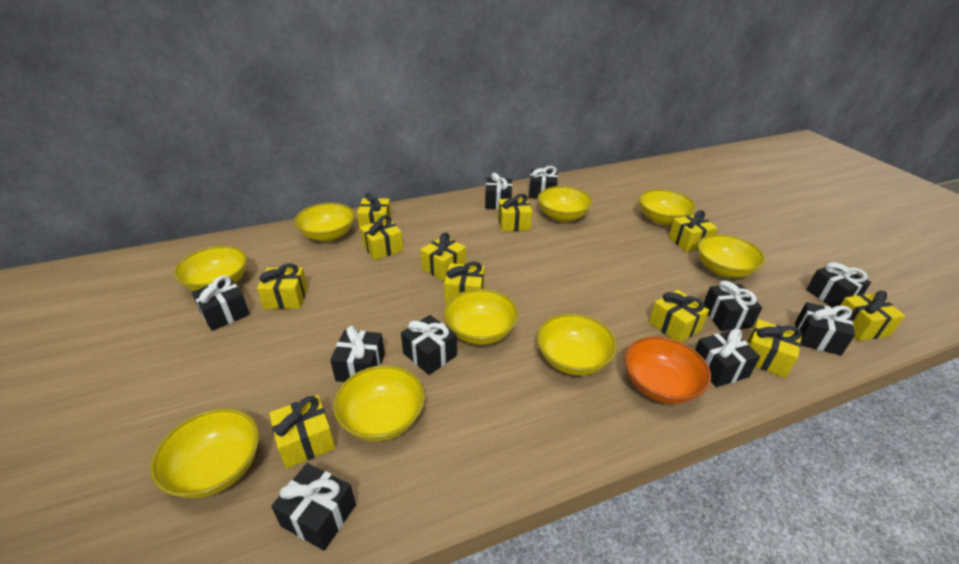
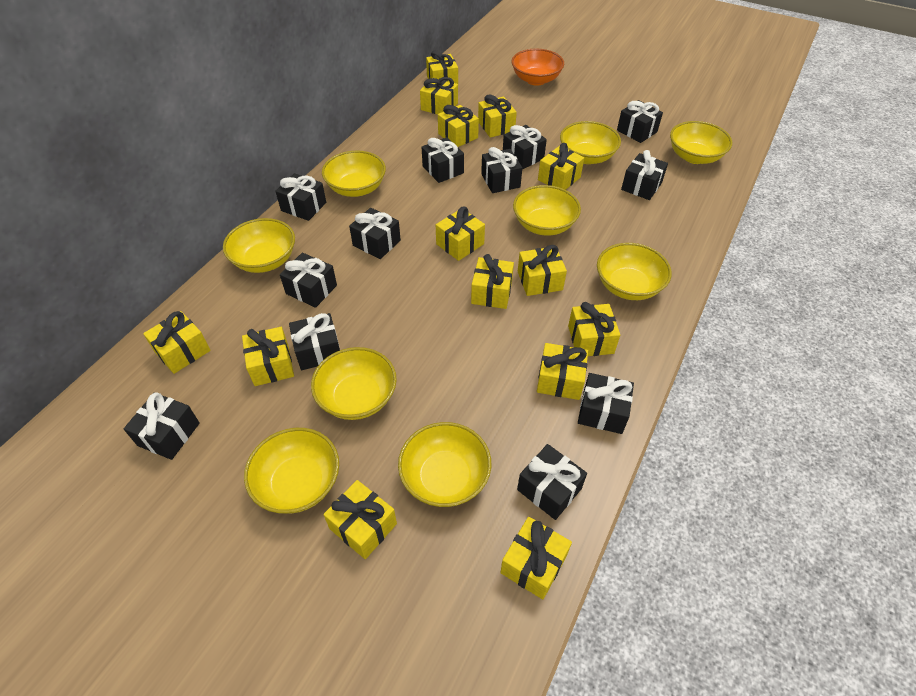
black gift: 10 -> 12
yellow gift: 11 -> 14

